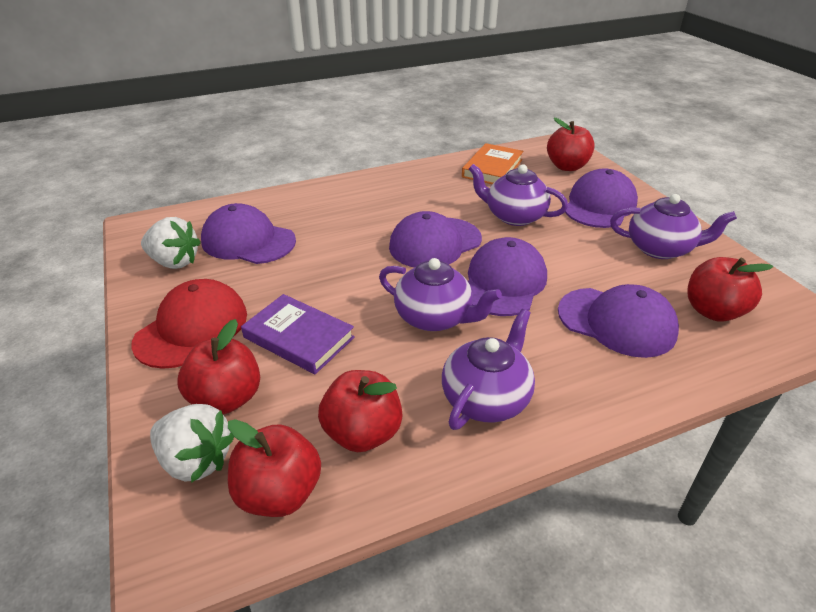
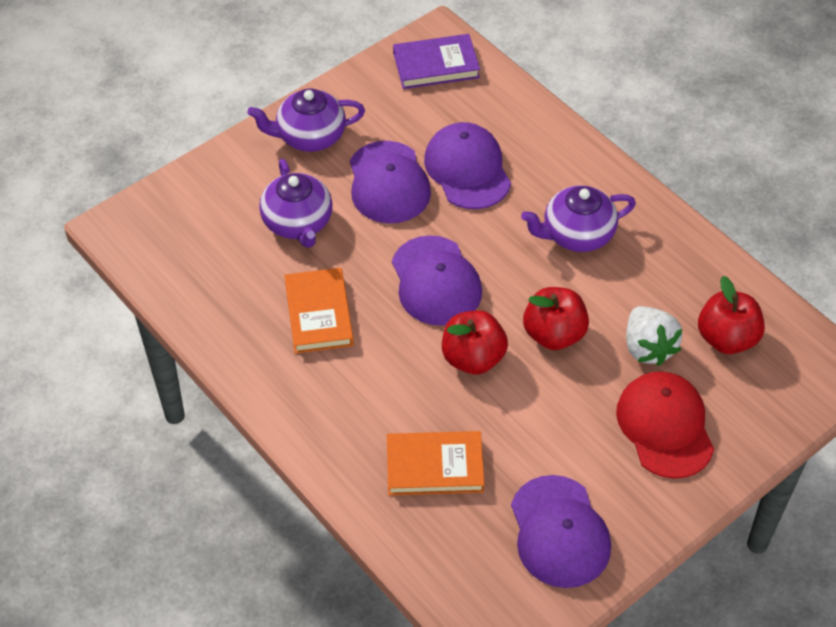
orange book: 1 -> 2
purple cap: 5 -> 4
purple teapot: 4 -> 3
red apple: 5 -> 3
white strawberry: 2 -> 1

